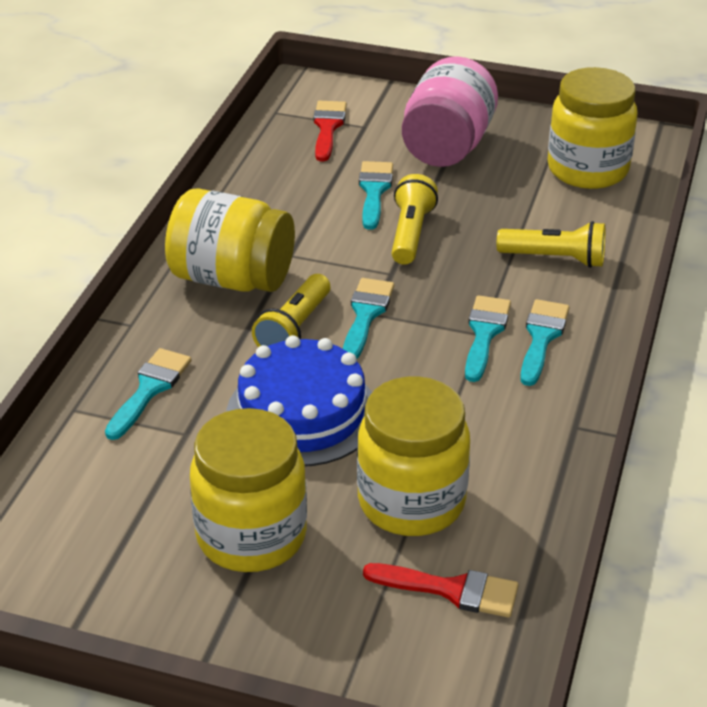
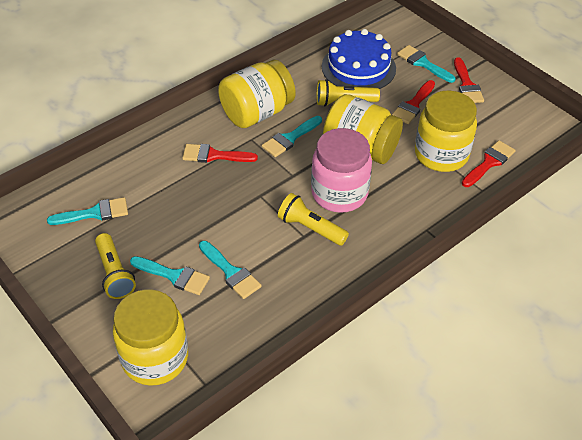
red brush: 2 -> 4

